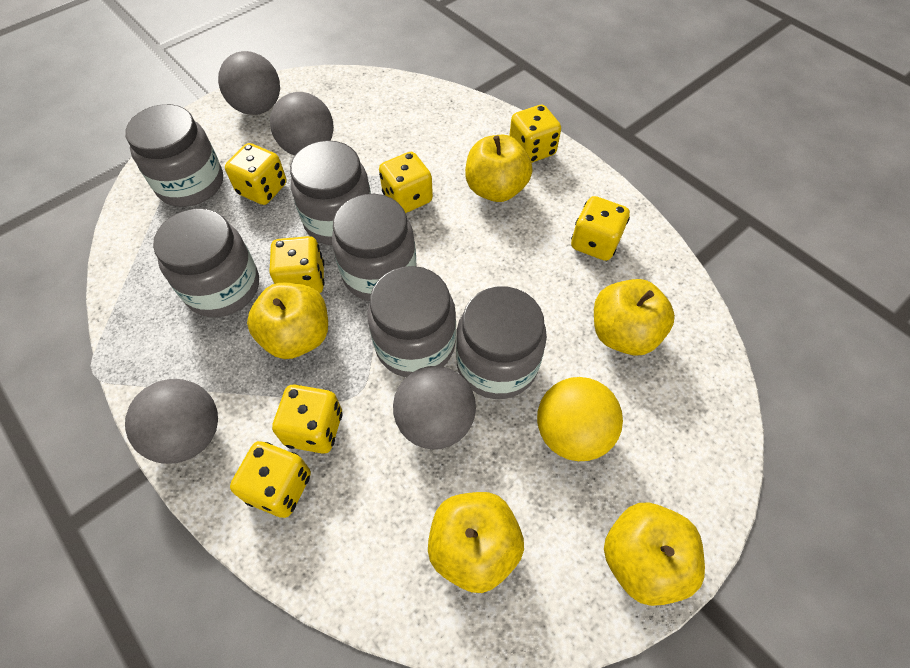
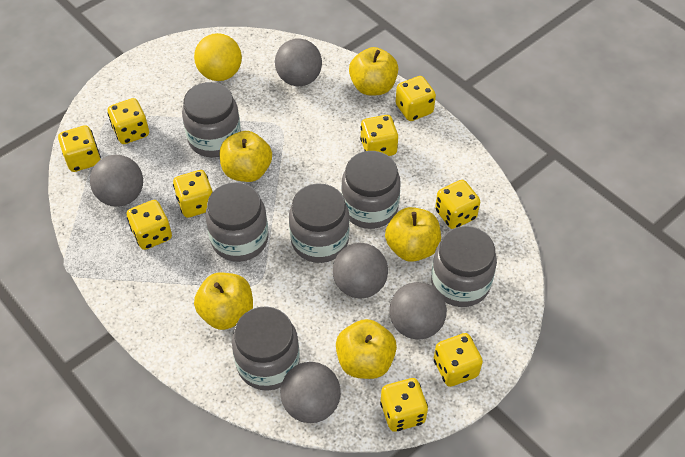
grey ball: 4 -> 5
yellow dice: 7 -> 9

